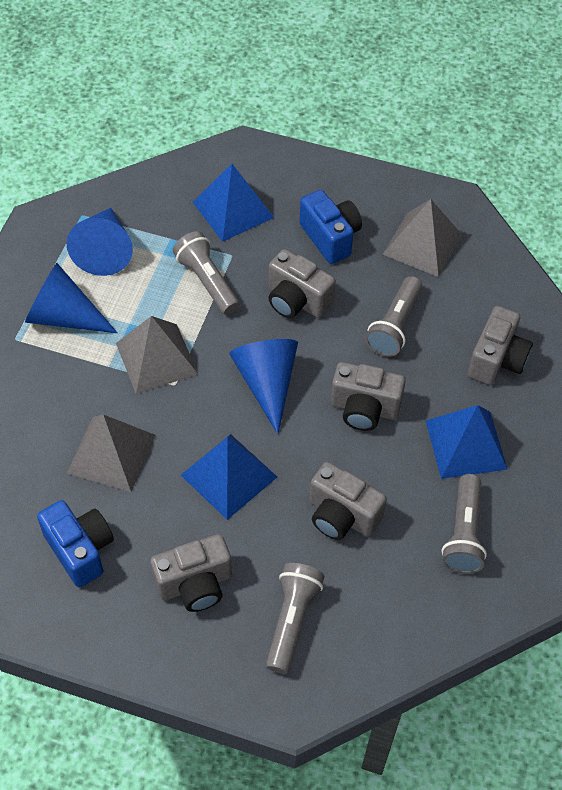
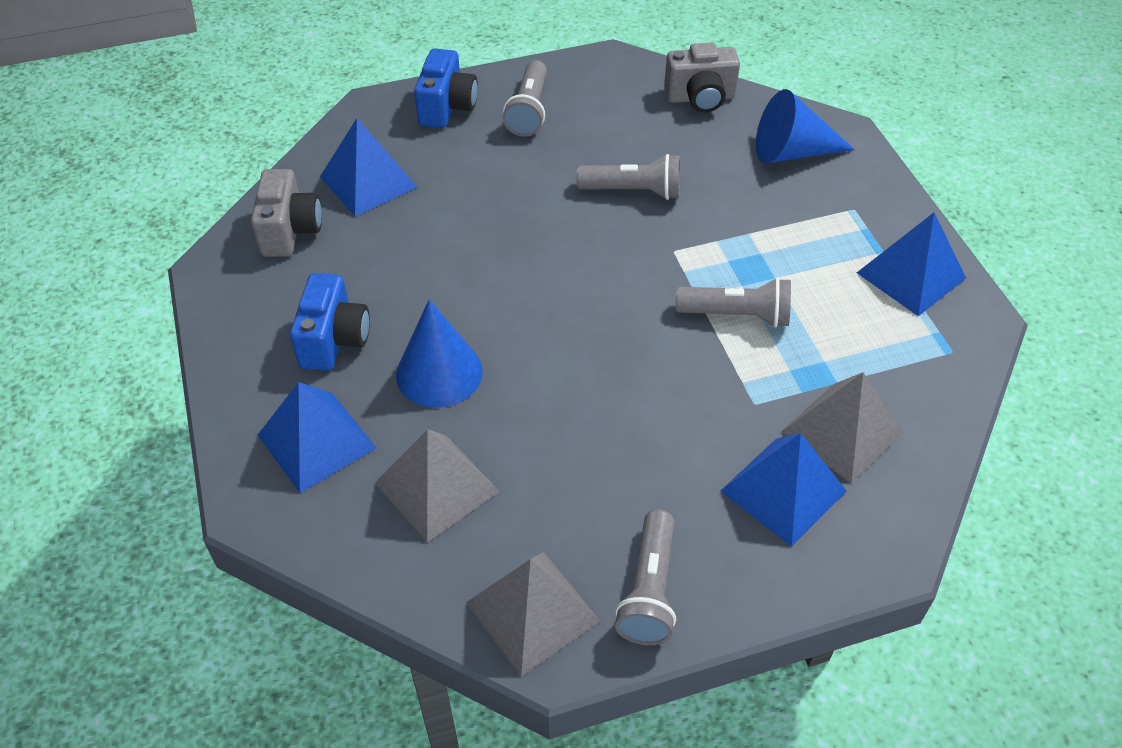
blue cone: 3 -> 2
blue pyramid: 3 -> 4
grey camera: 5 -> 2

